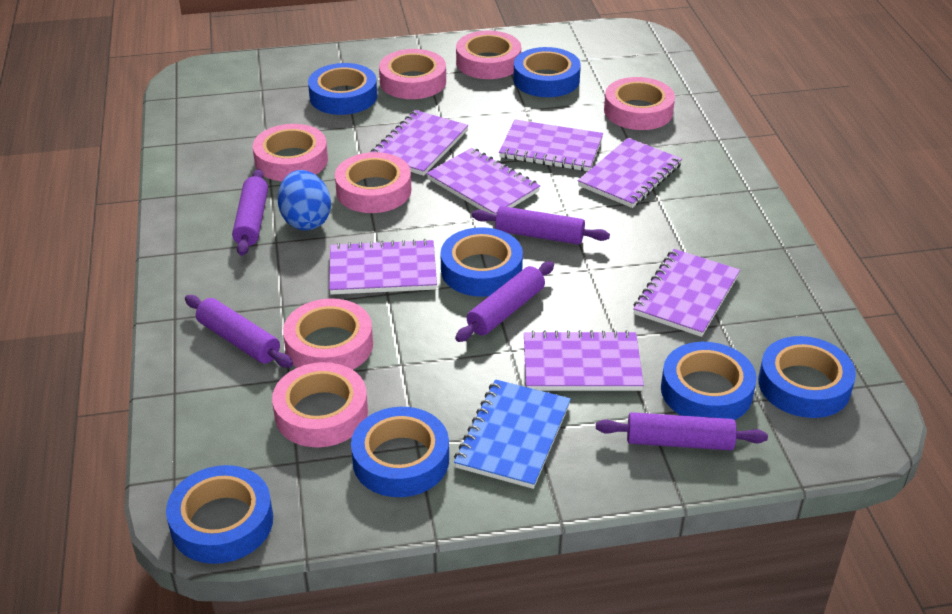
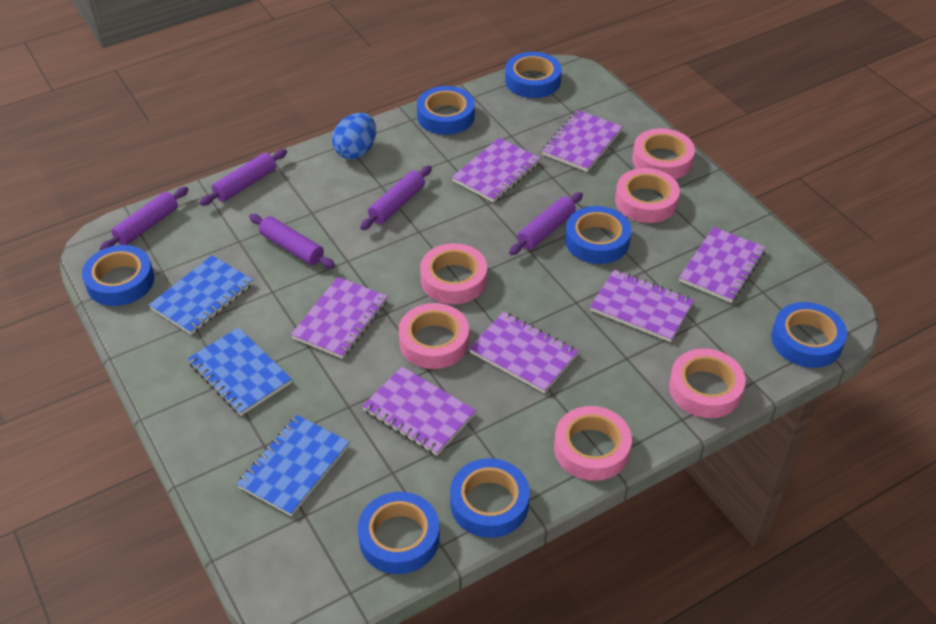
blue notebook: 1 -> 3
pink tape: 7 -> 6

